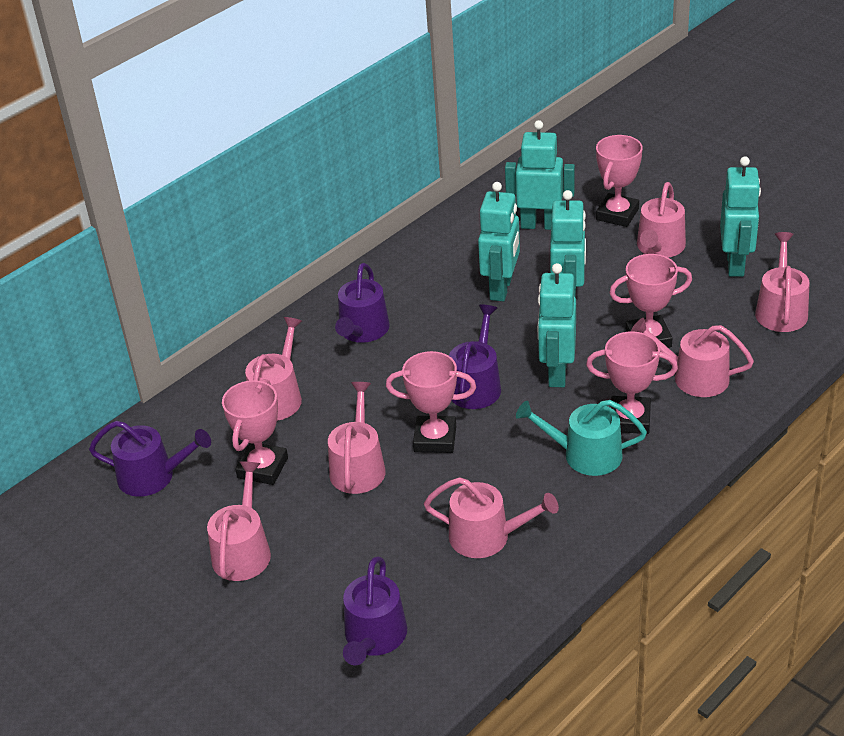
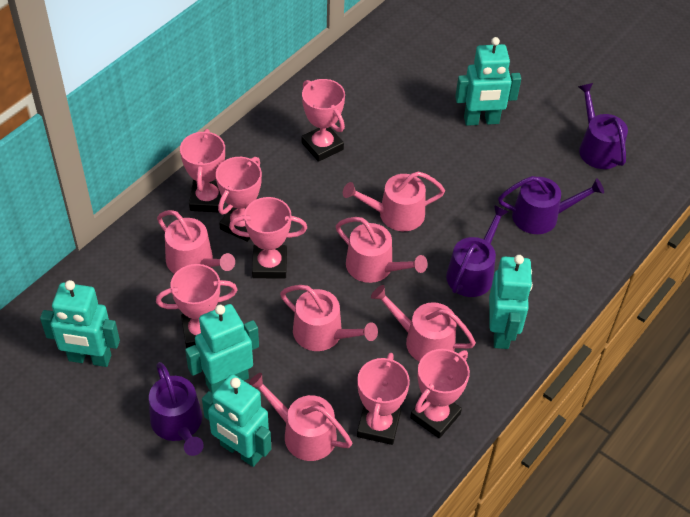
pink trophy: 5 -> 7
pink watering can: 7 -> 6
turquoise watering can: 1 -> 0

